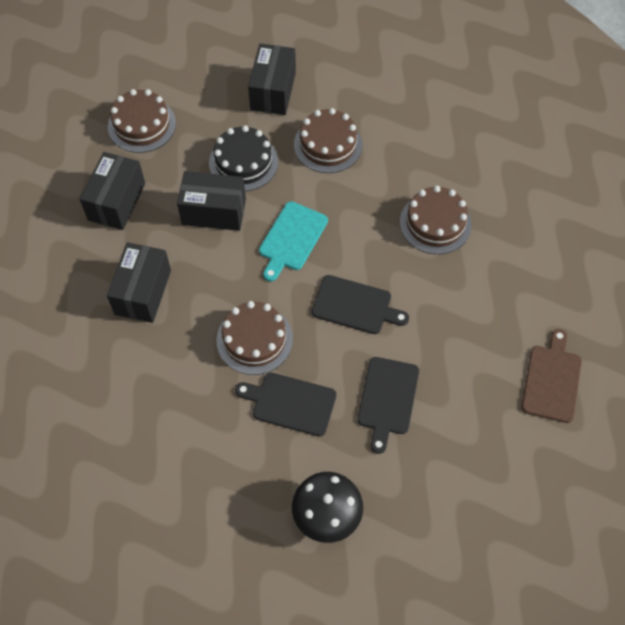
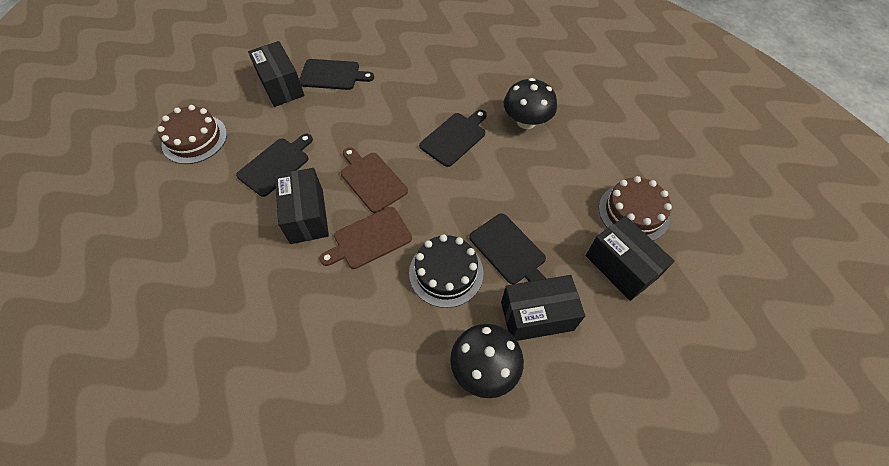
black cutting board: 3 -> 4
black mushroom: 1 -> 2
brown cake: 4 -> 2
brown cutting board: 1 -> 2
turquoise cutting board: 1 -> 0

